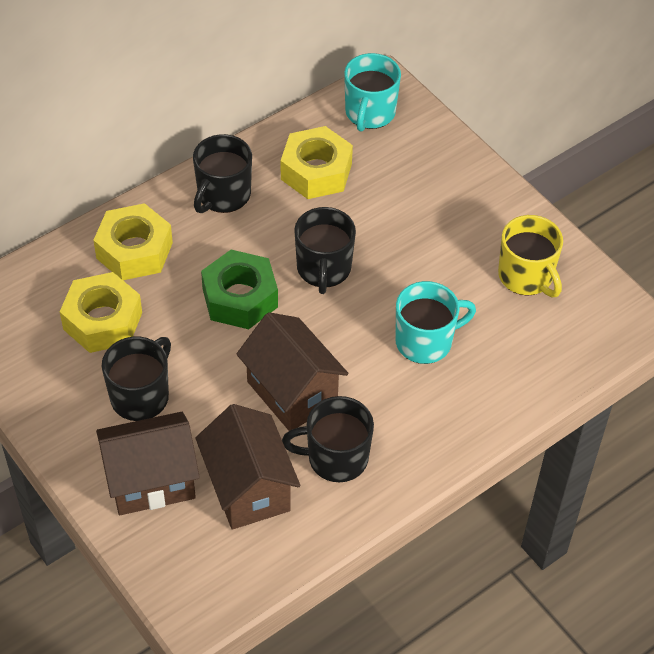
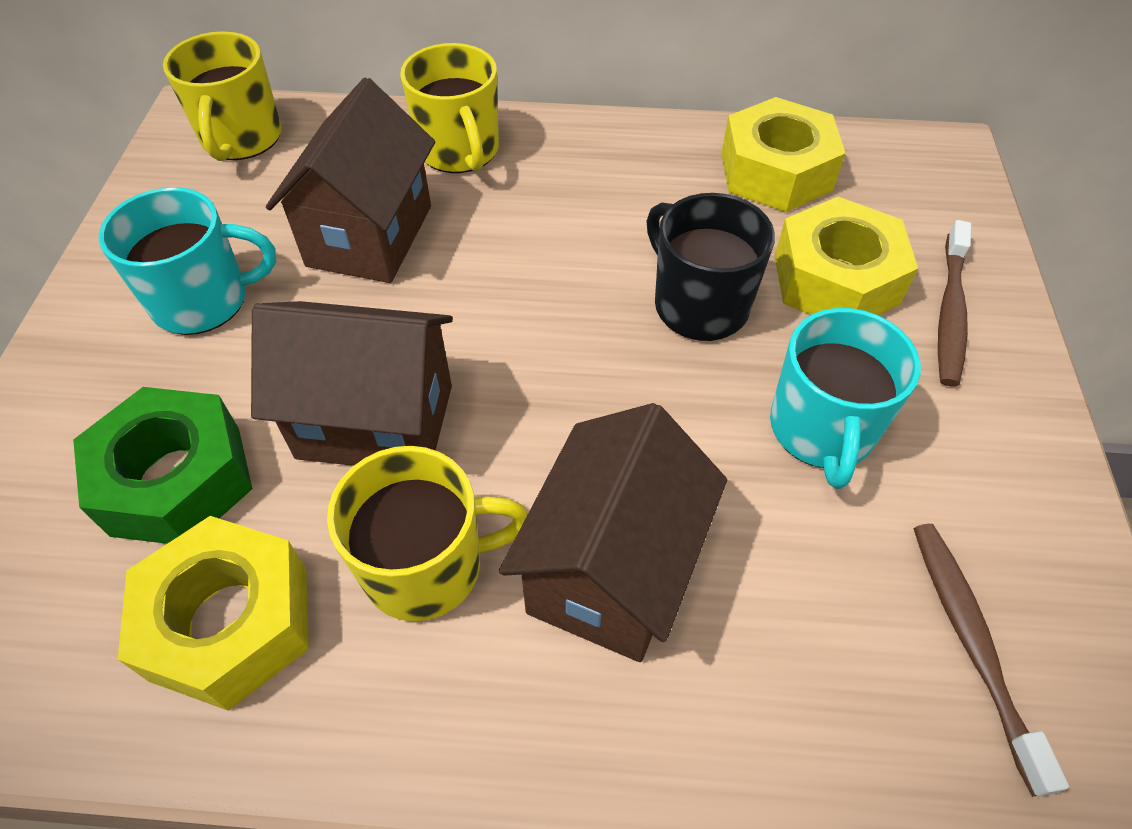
black mug: 4 -> 1
brown toothbrush: 0 -> 2
yellow mug: 1 -> 3

